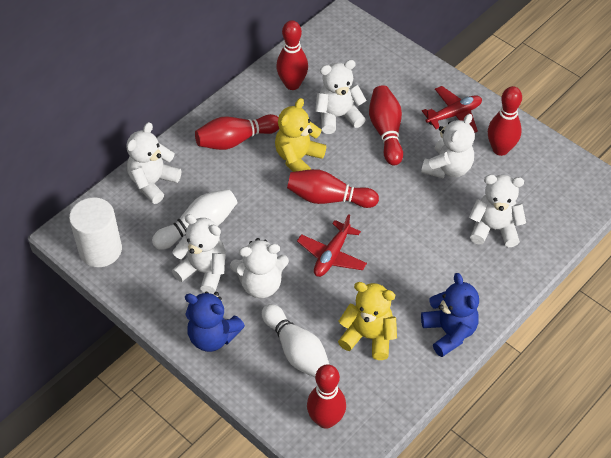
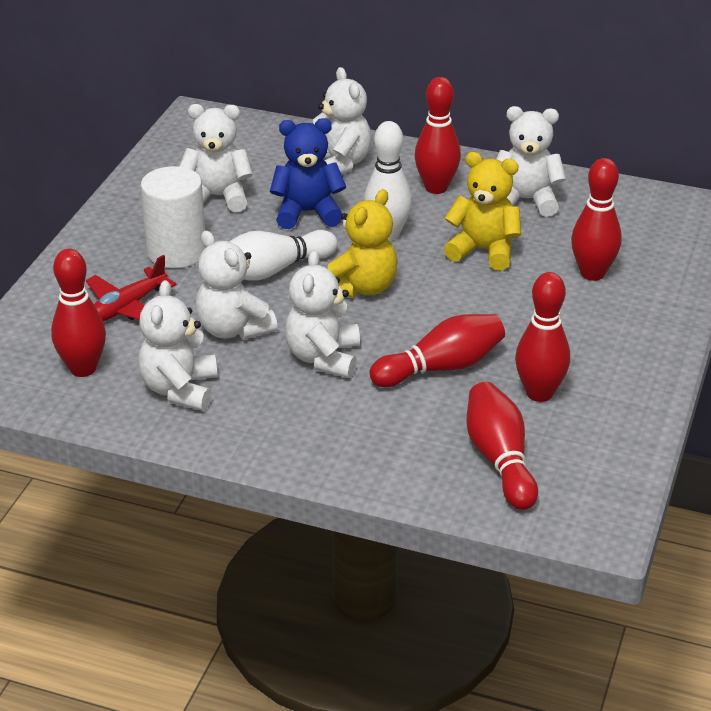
blue teddy bear: 2 -> 1
red plane: 2 -> 1

